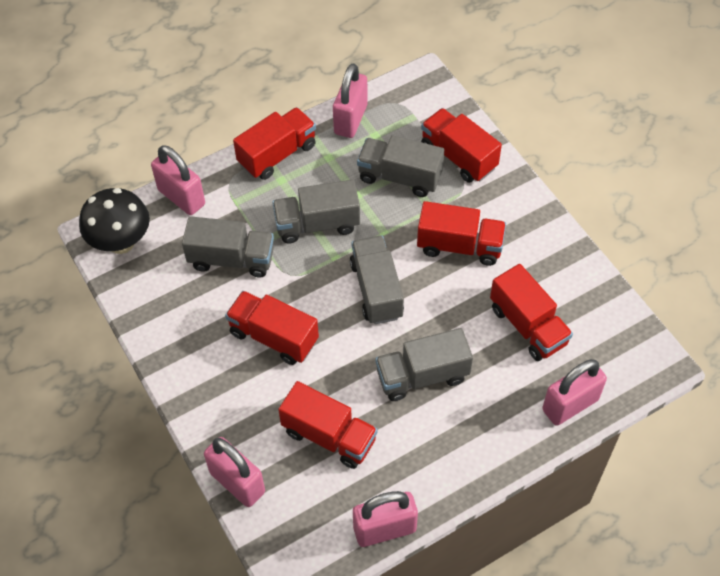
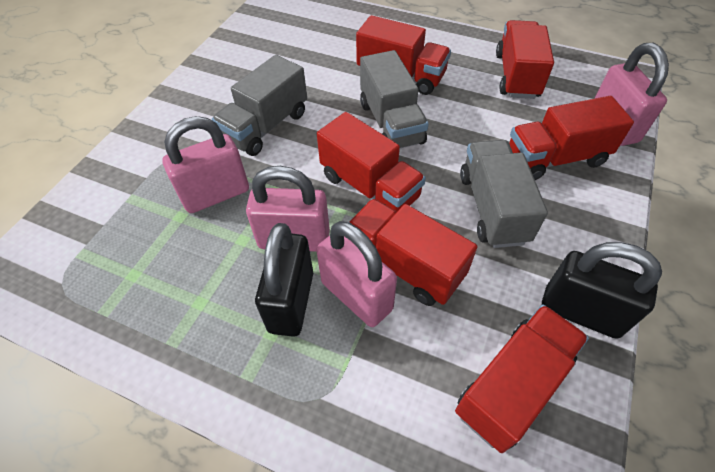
black mushroom: 1 -> 0
black padlock: 0 -> 2
grey truck: 5 -> 3
pink padlock: 5 -> 4

